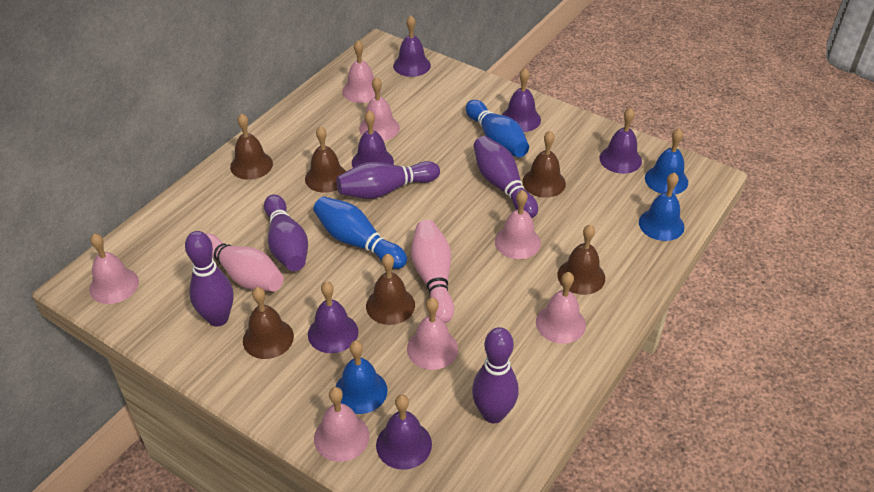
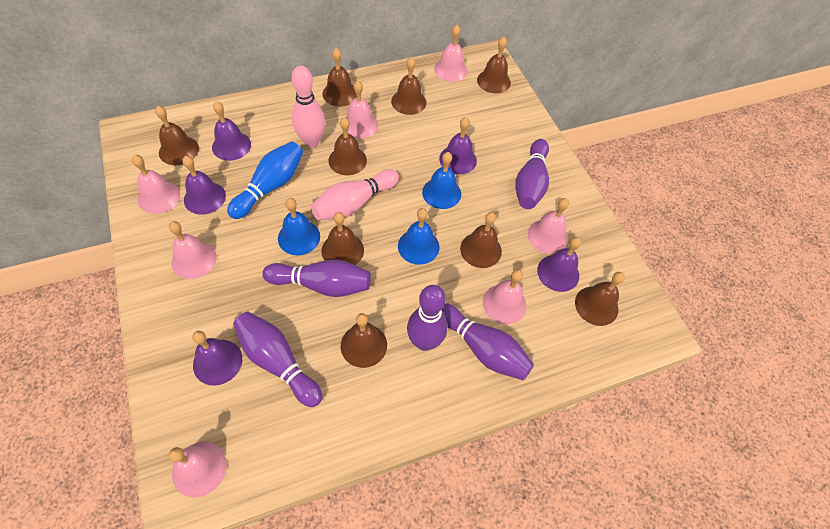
blue bowling pin: 2 -> 1
brown bell: 6 -> 9
purple bell: 6 -> 5

